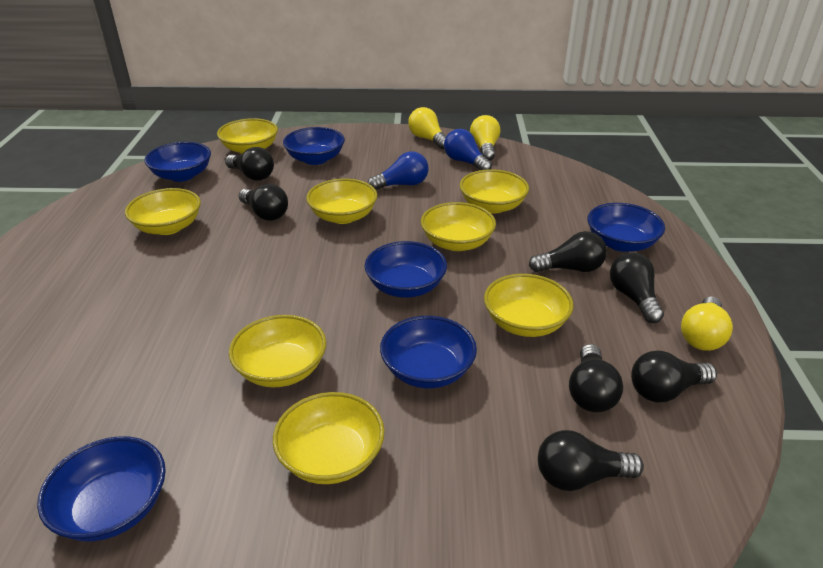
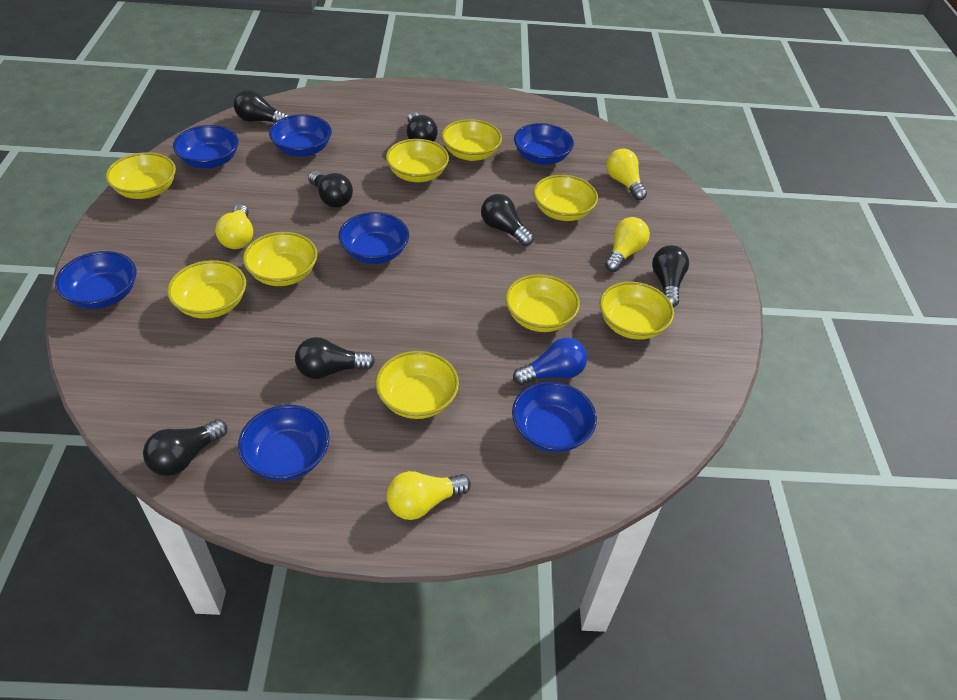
blue bowl: 6 -> 7
blue light bulb: 2 -> 1
yellow bowl: 8 -> 9
yellow light bulb: 3 -> 4

